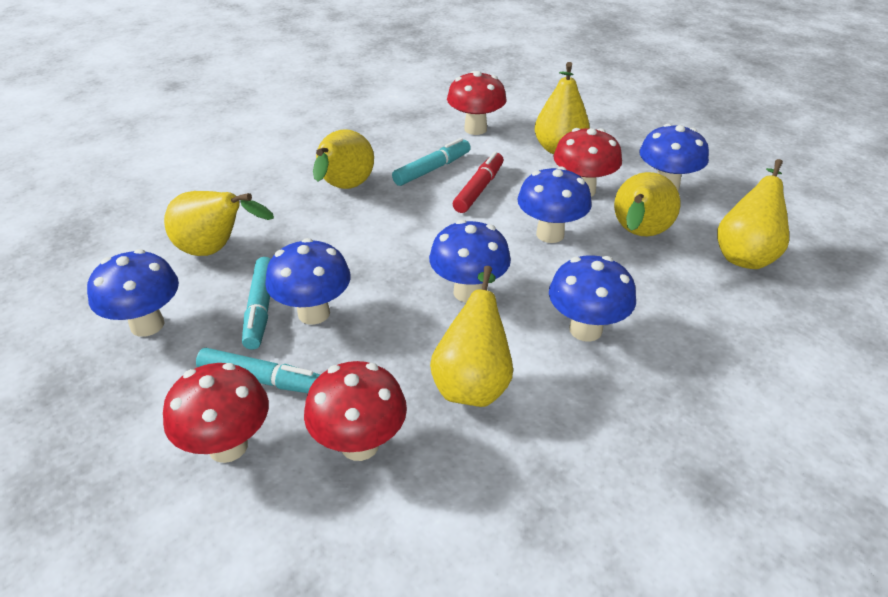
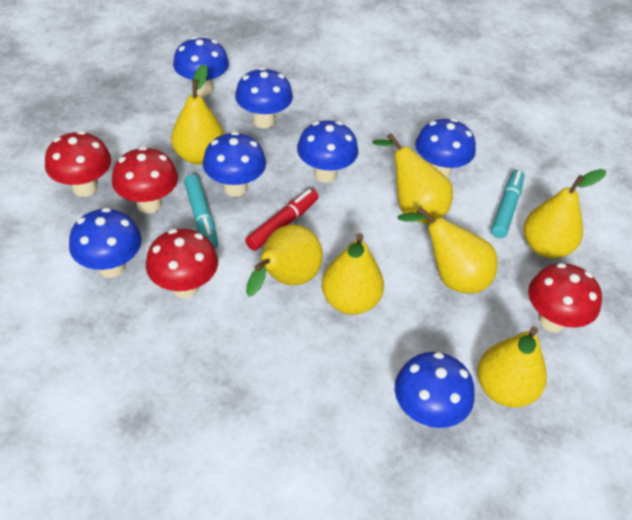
blue mushroom: 6 -> 7
turquoise marker: 3 -> 2
yellow pear: 6 -> 7

